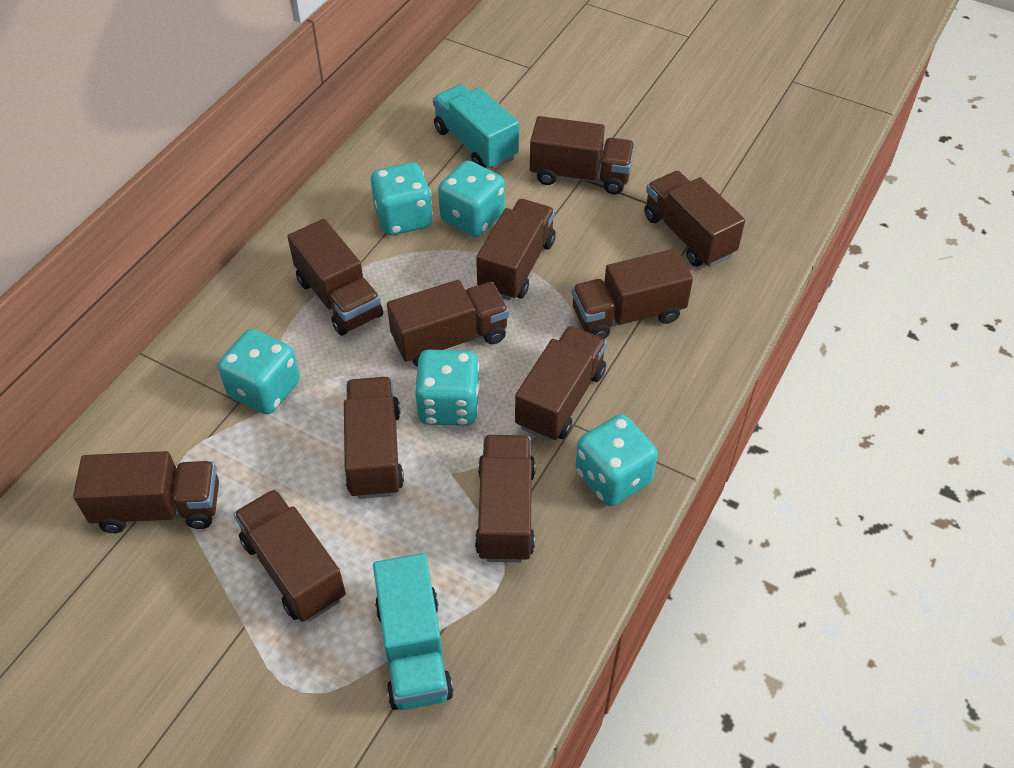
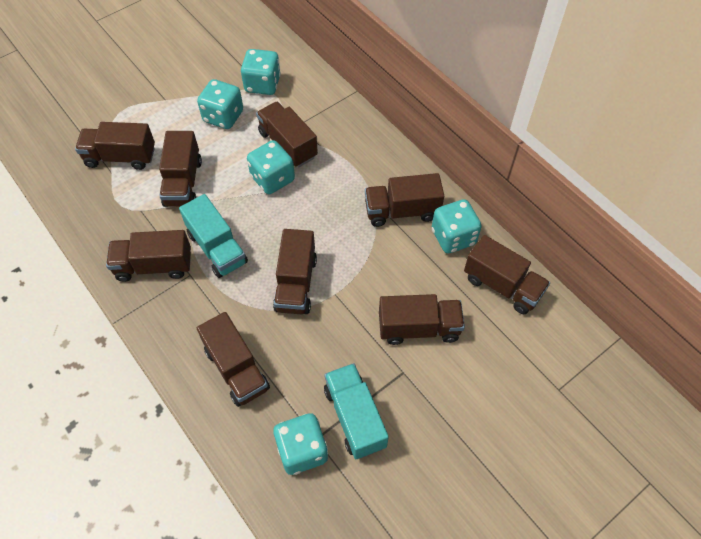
brown truck: 11 -> 9

